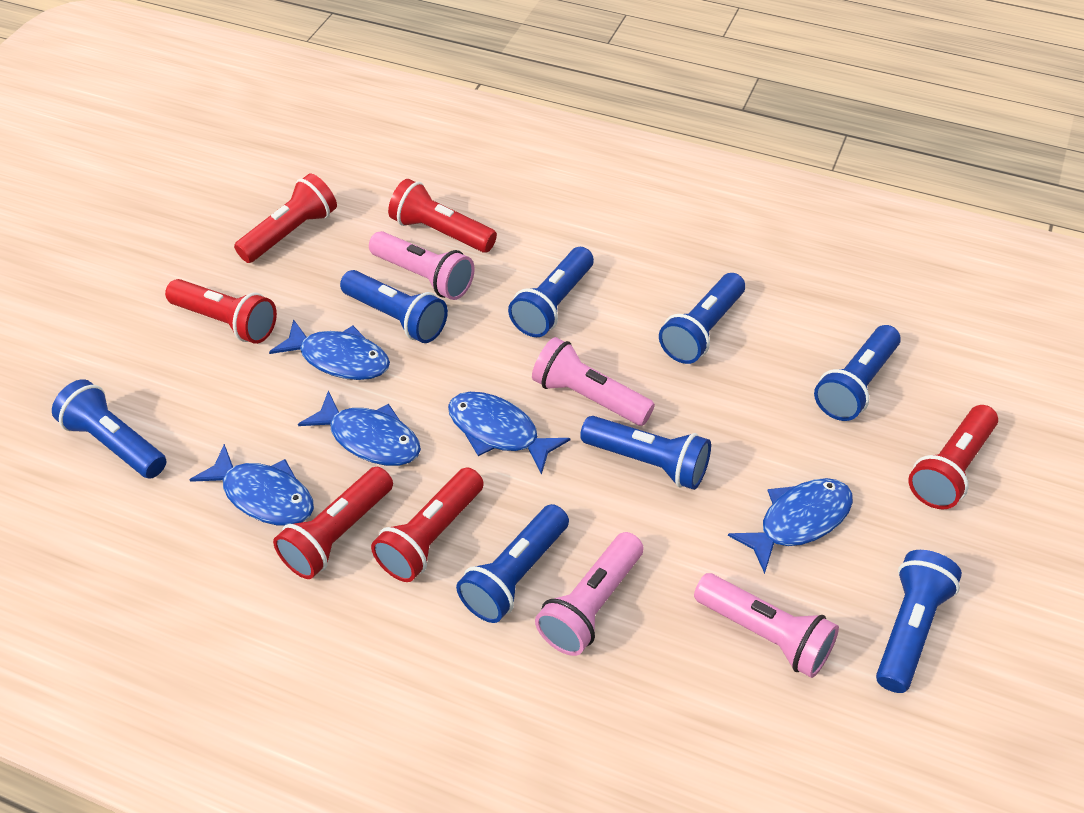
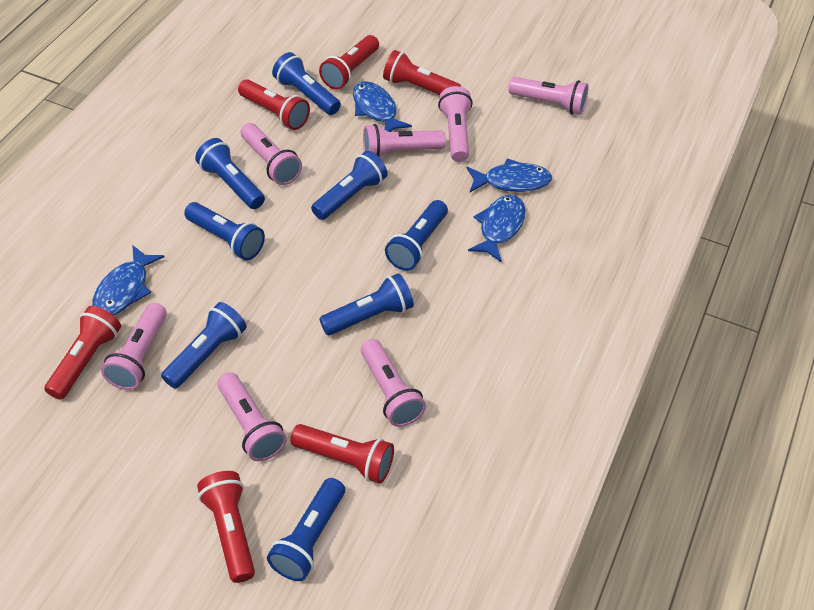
blue fish: 5 -> 4
pink flashlight: 4 -> 7

